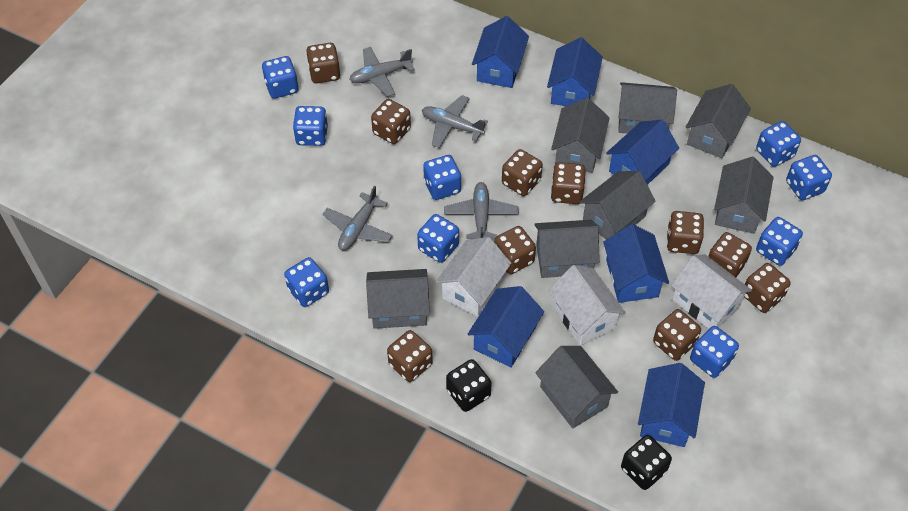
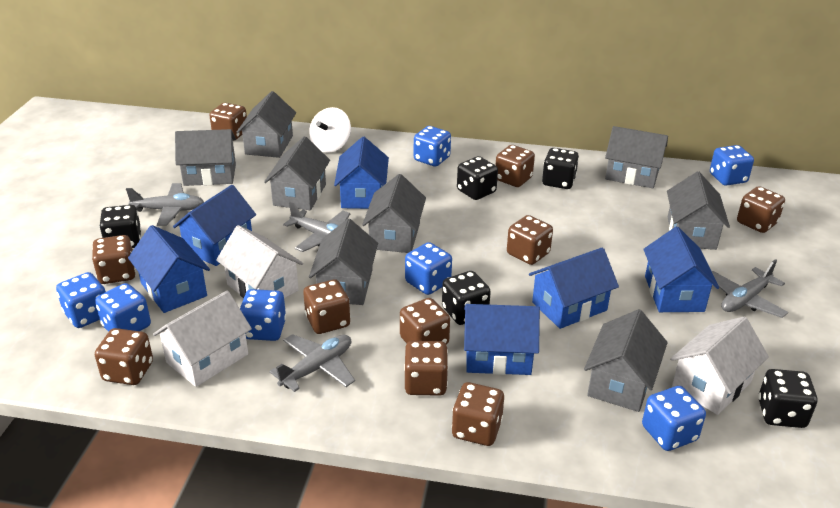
black dice: 2 -> 5
blue dice: 9 -> 7
white spinning top: 0 -> 1

